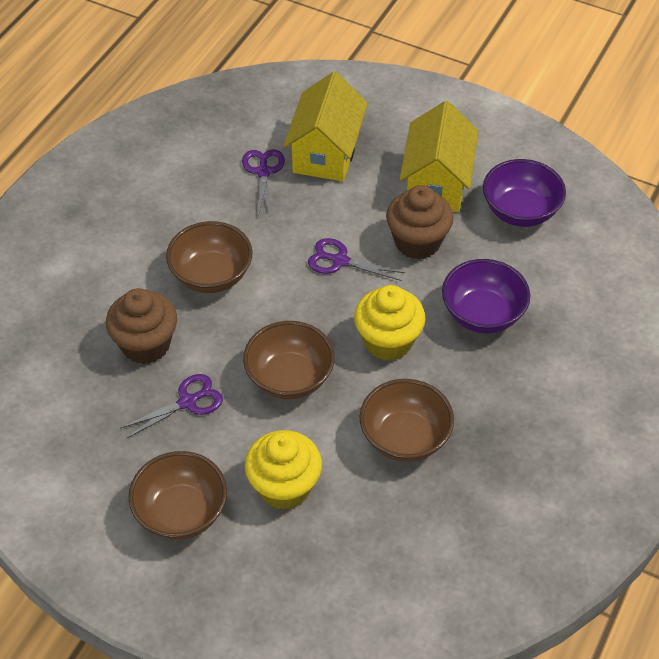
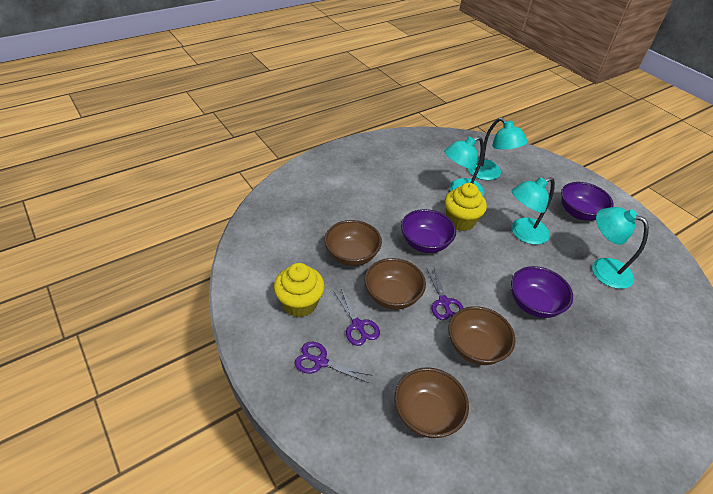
brown cupcake: 2 -> 0
purple bowl: 2 -> 3
turquoise lamp: 0 -> 4
yellow house: 2 -> 0

